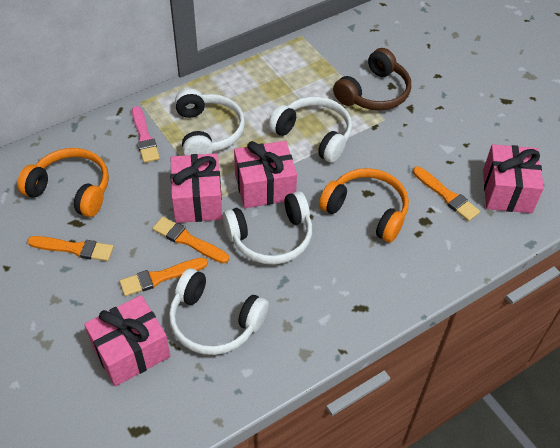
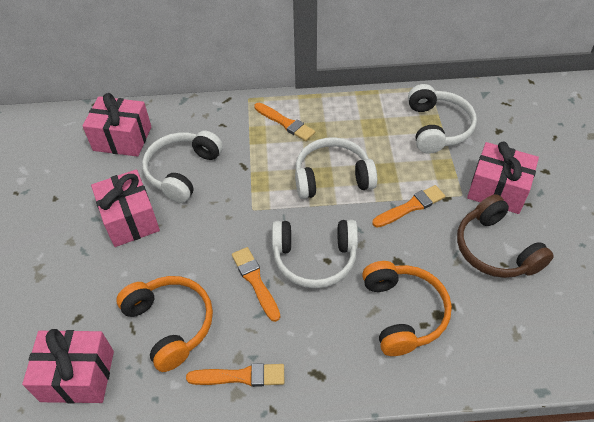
pink brush: 1 -> 0

